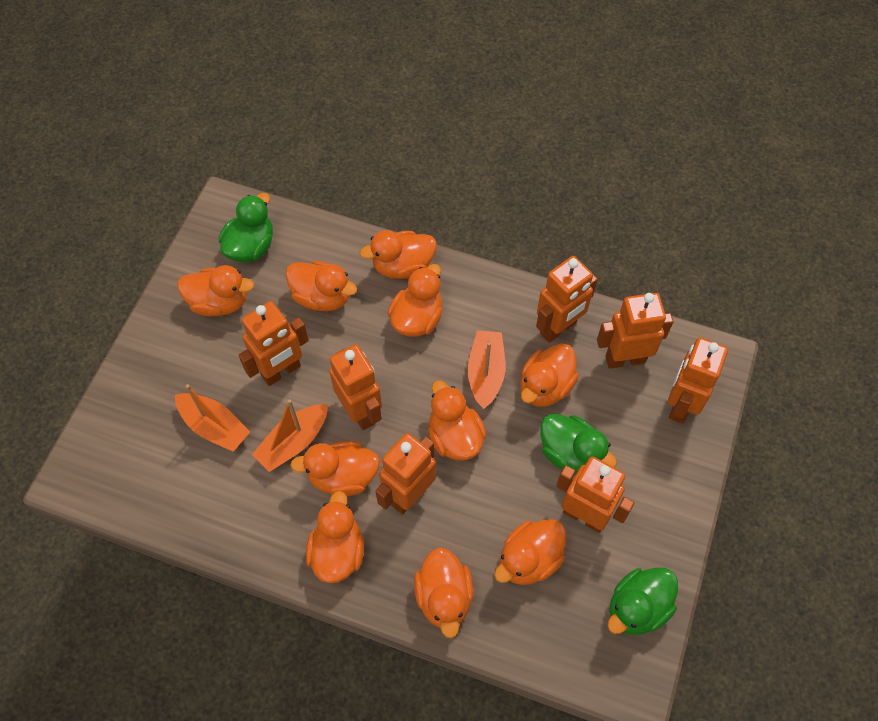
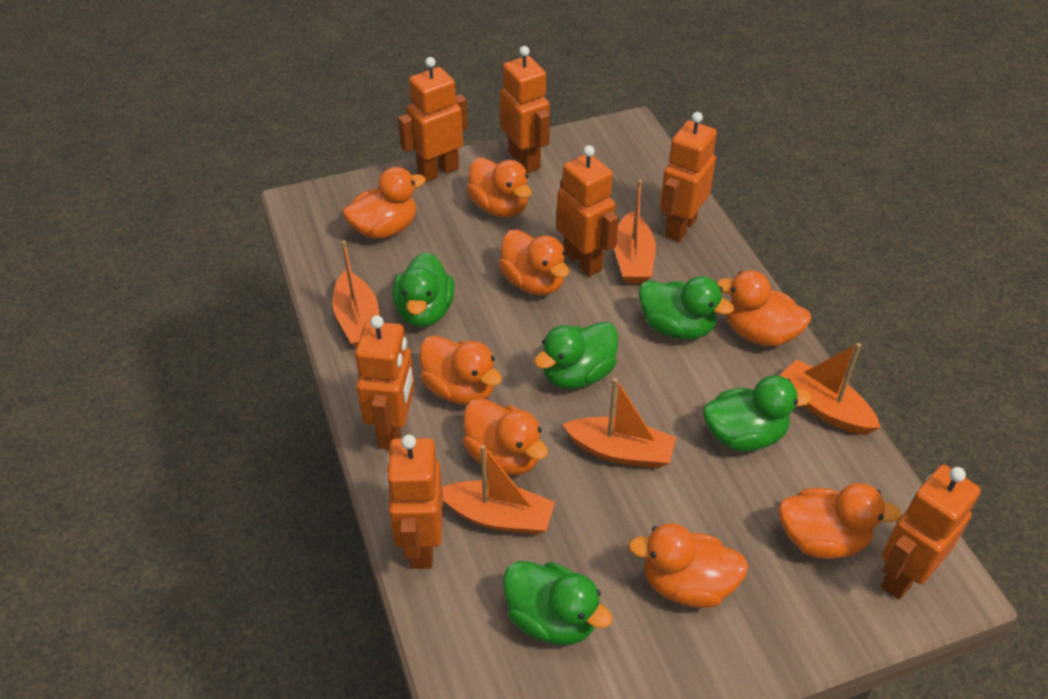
green duck: 3 -> 5
orange boat: 3 -> 5
orange duck: 10 -> 8

